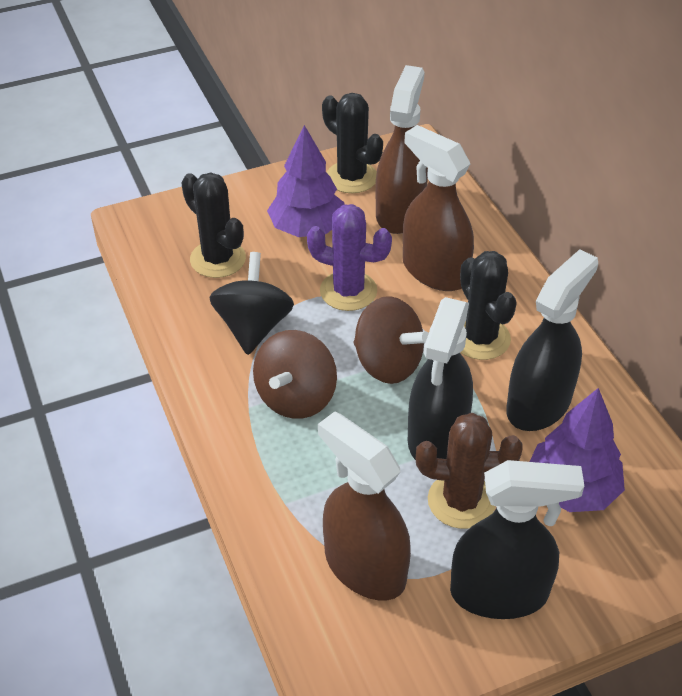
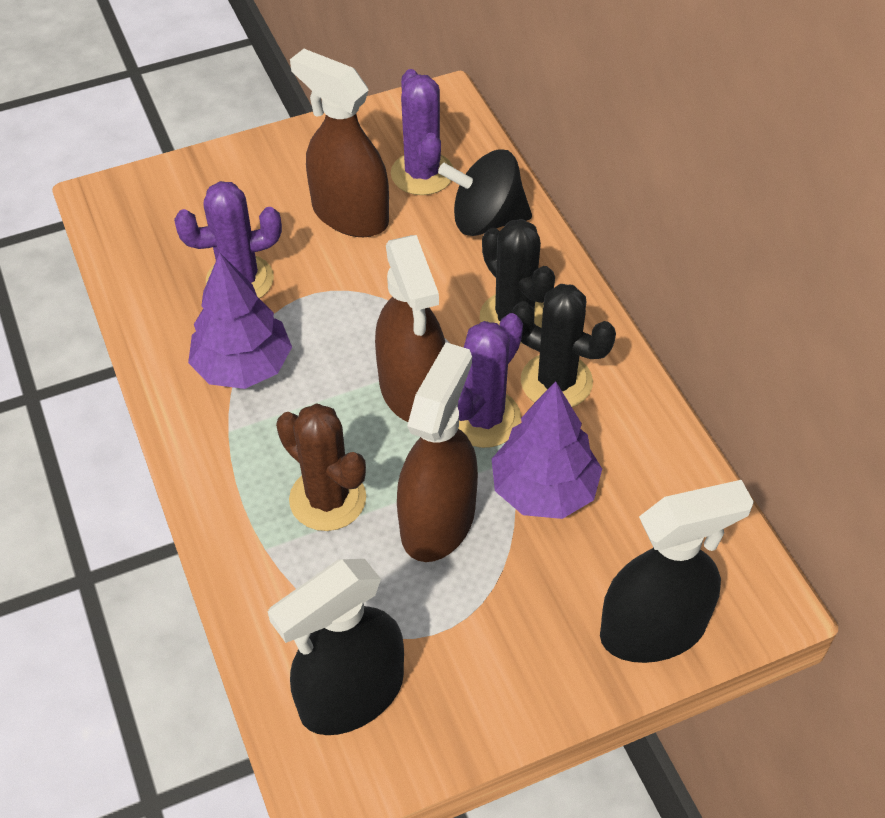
black cactus: 3 -> 2
black spray bottle: 3 -> 2
brown spinning top: 2 -> 0
purple cactus: 1 -> 3

